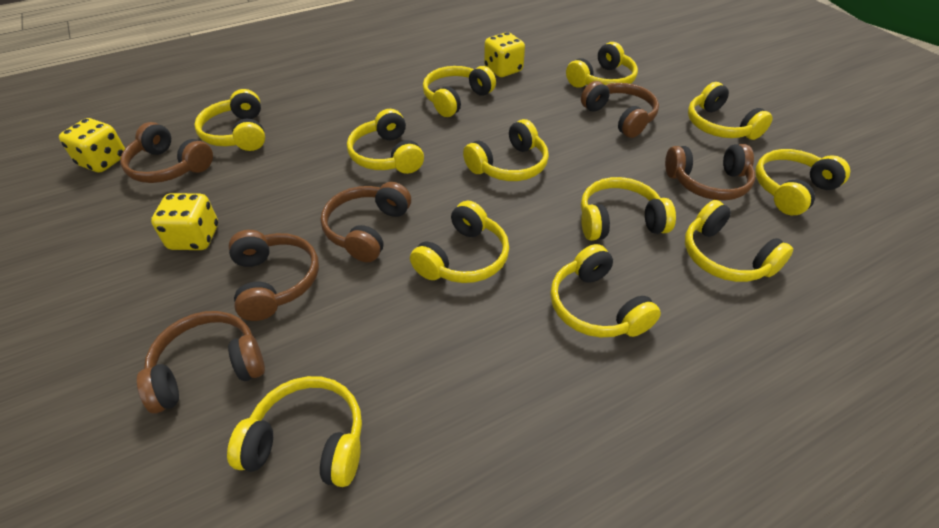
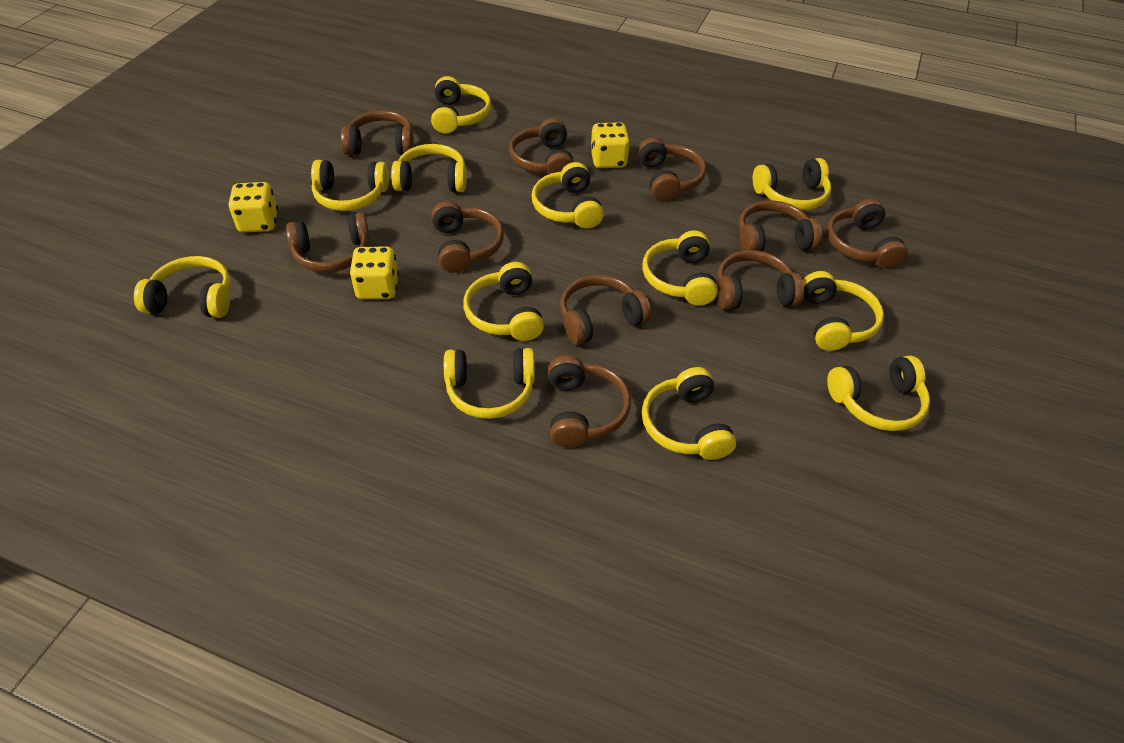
brown headphones: 6 -> 10

